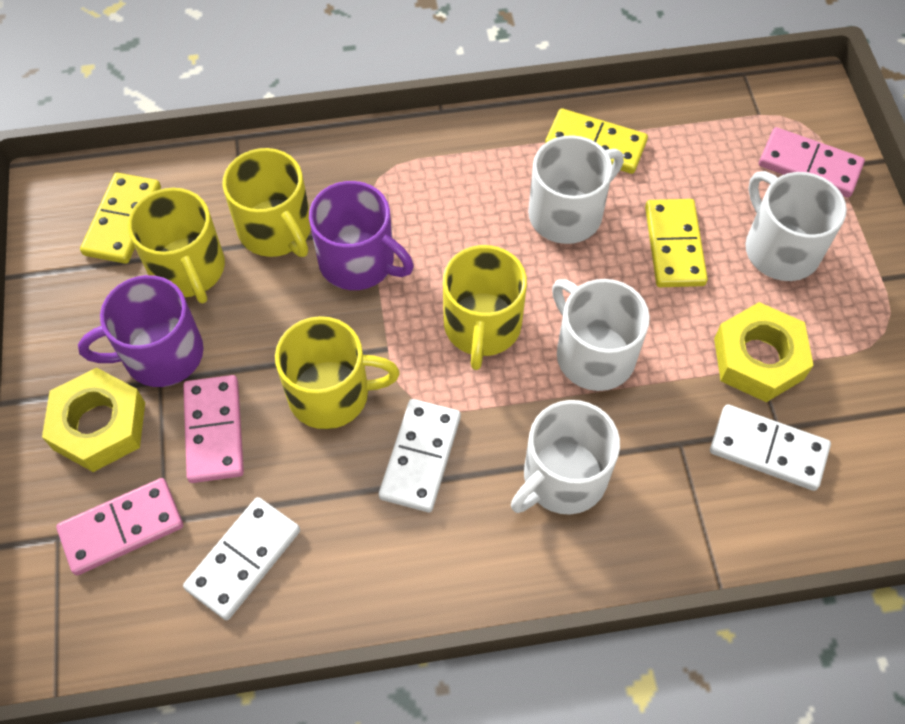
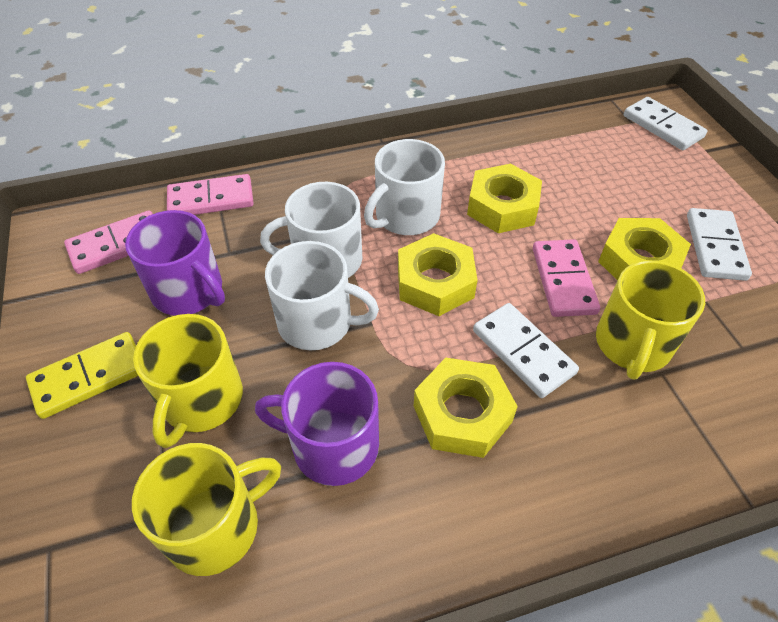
white mug: 4 -> 3
yellow domino: 3 -> 1
yellow mug: 4 -> 3
yellow nut: 2 -> 4

